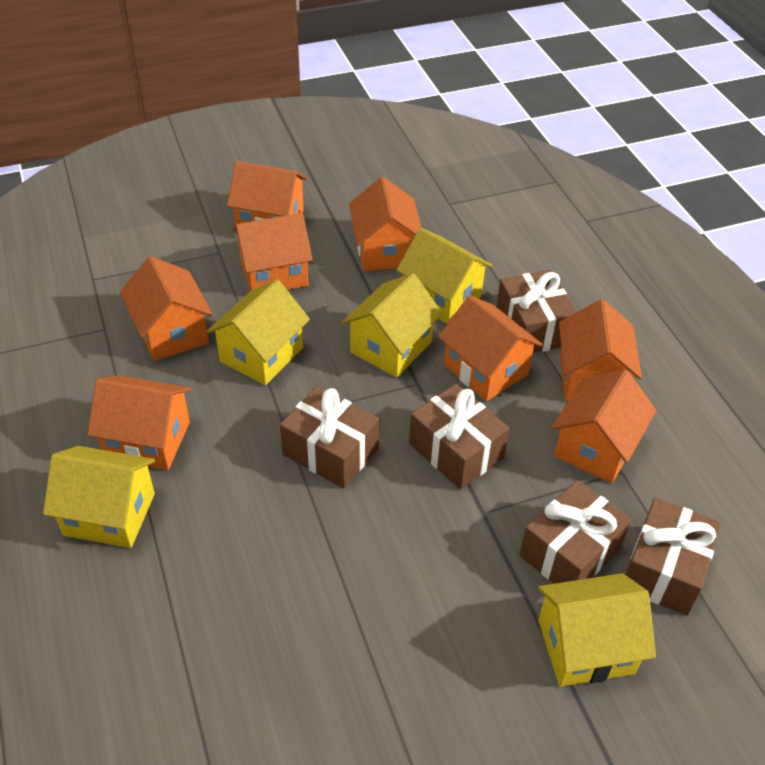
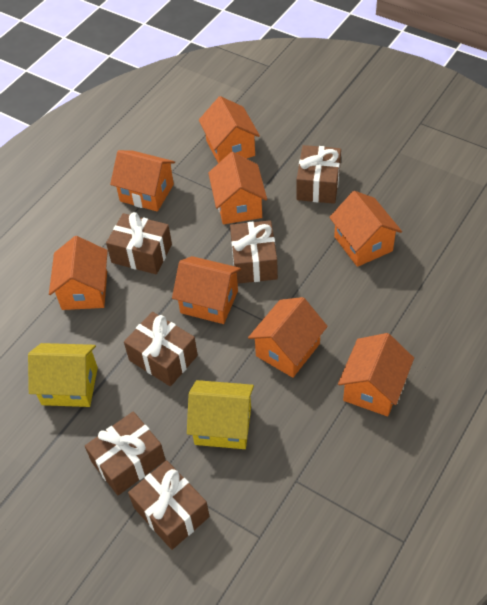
brown gift: 5 -> 6
yellow house: 5 -> 2

